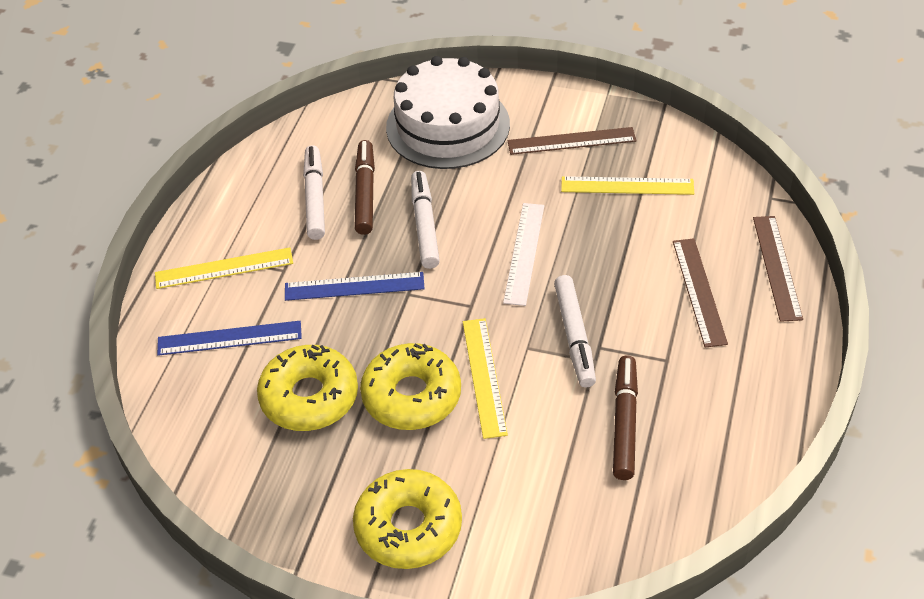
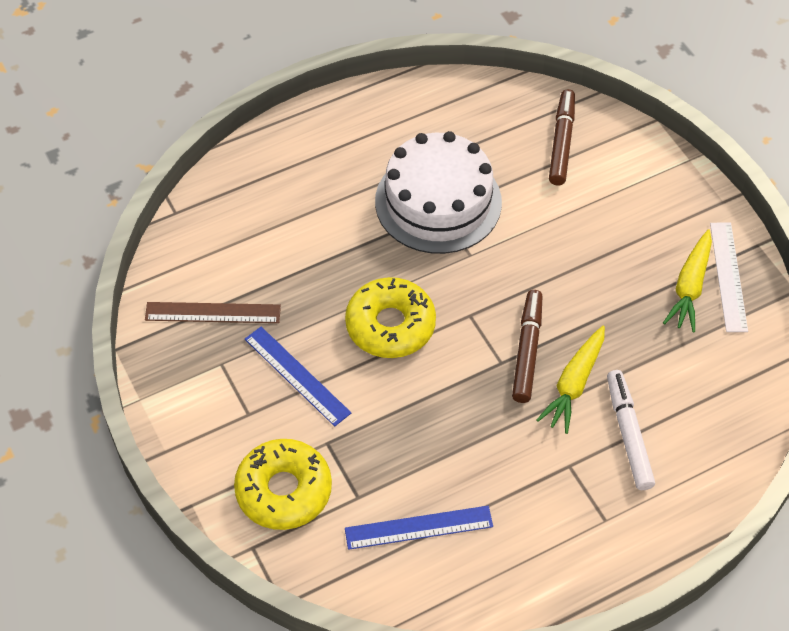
brown ruler: 3 -> 1
white marker: 3 -> 1
yellow carrot: 0 -> 2
yellow donut: 3 -> 2
yellow ruler: 3 -> 0

